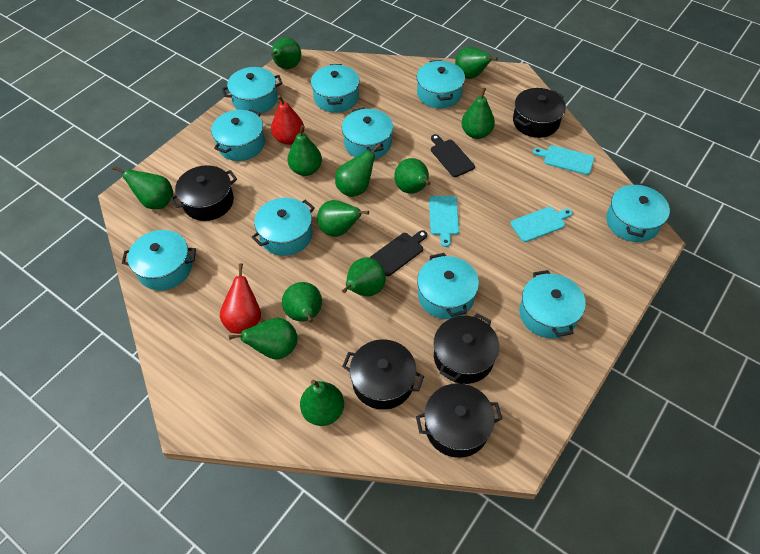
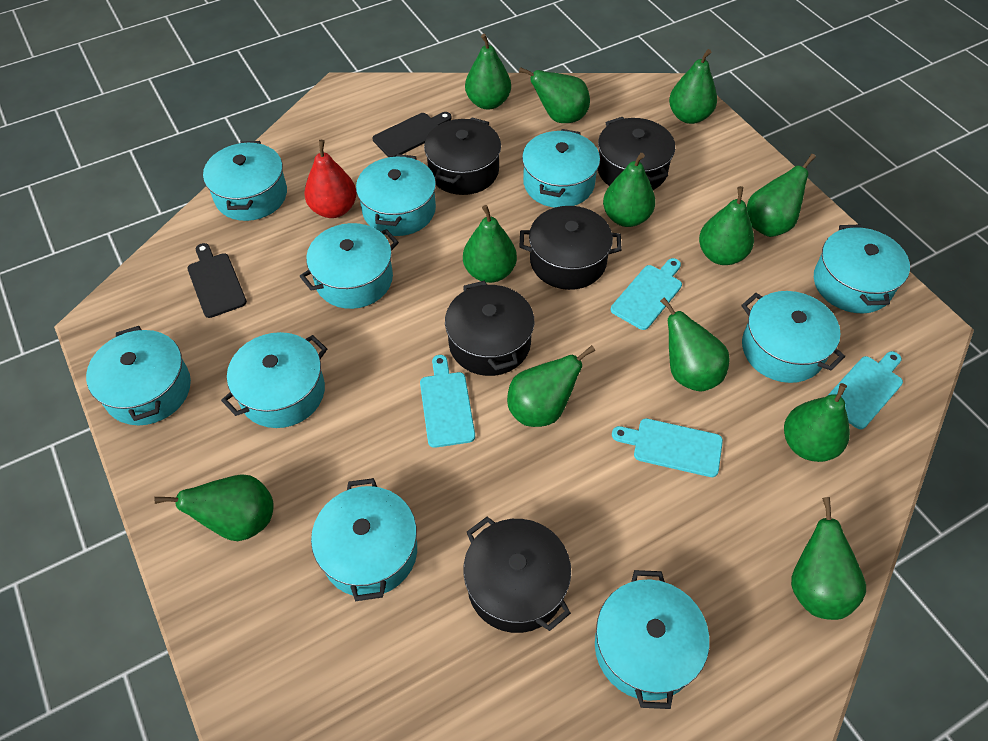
red pear: 2 -> 1
turquoise cutting board: 3 -> 4

